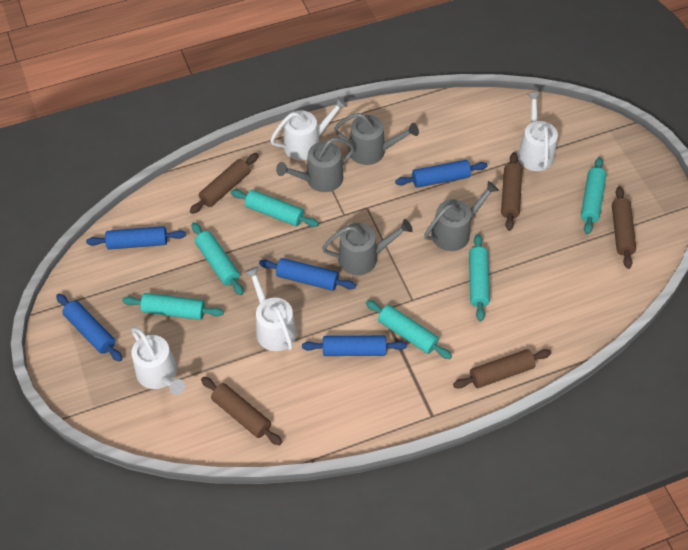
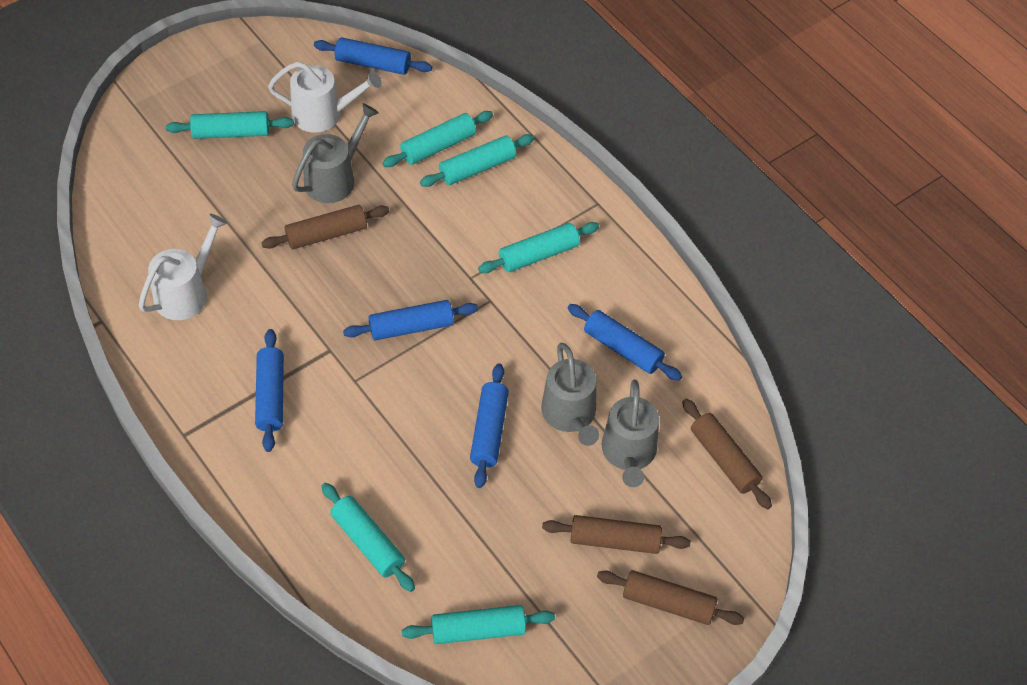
brown rolling pin: 5 -> 4
grey watering can: 4 -> 3
white watering can: 4 -> 2

